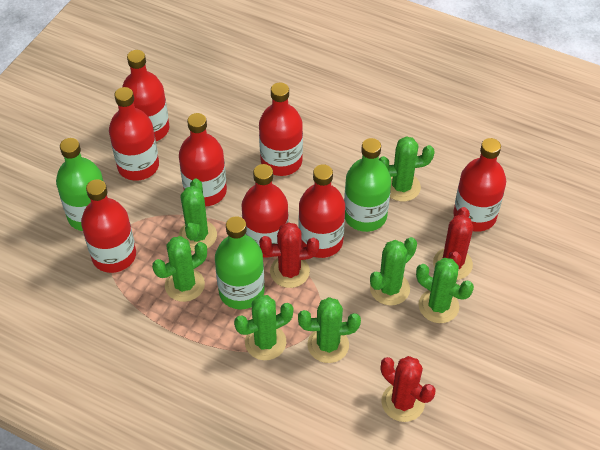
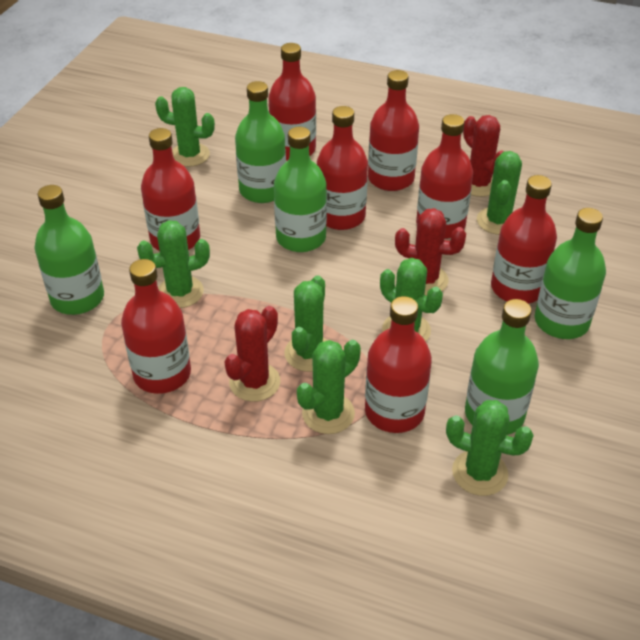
green bottle: 3 -> 5

